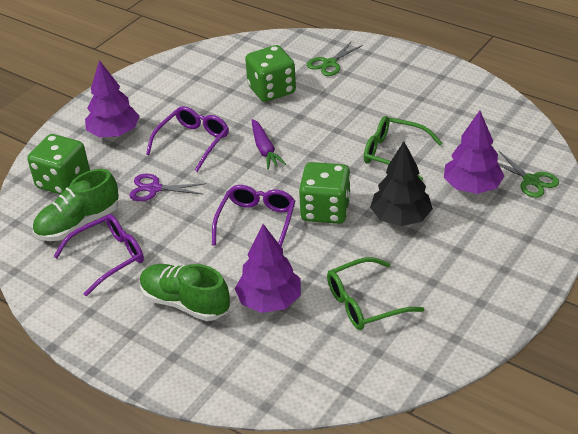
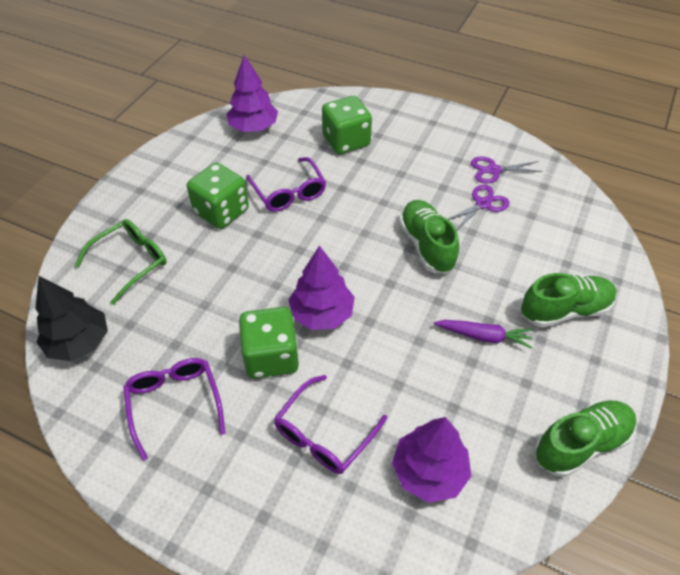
green glasses: 2 -> 1
green scissors: 2 -> 0
green shoe: 2 -> 3
purple scissors: 1 -> 2

